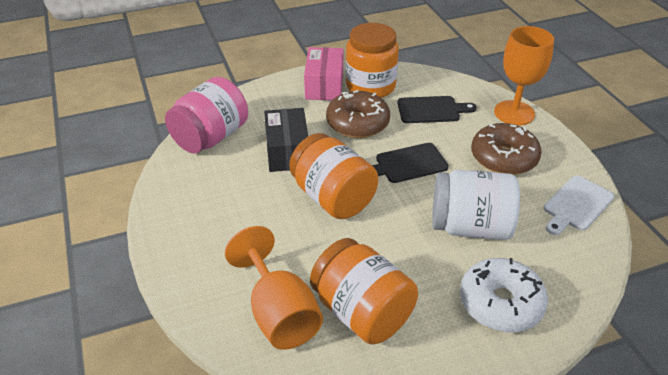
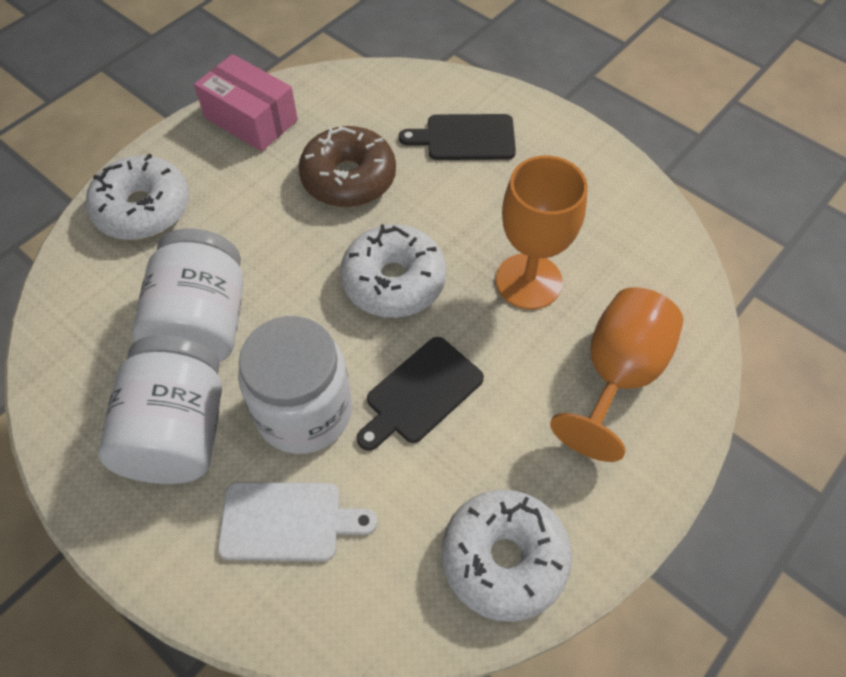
black box: 1 -> 0
brown donut: 2 -> 1
orange jar: 3 -> 0
pink jar: 1 -> 0
white donut: 1 -> 3
white jar: 1 -> 3

